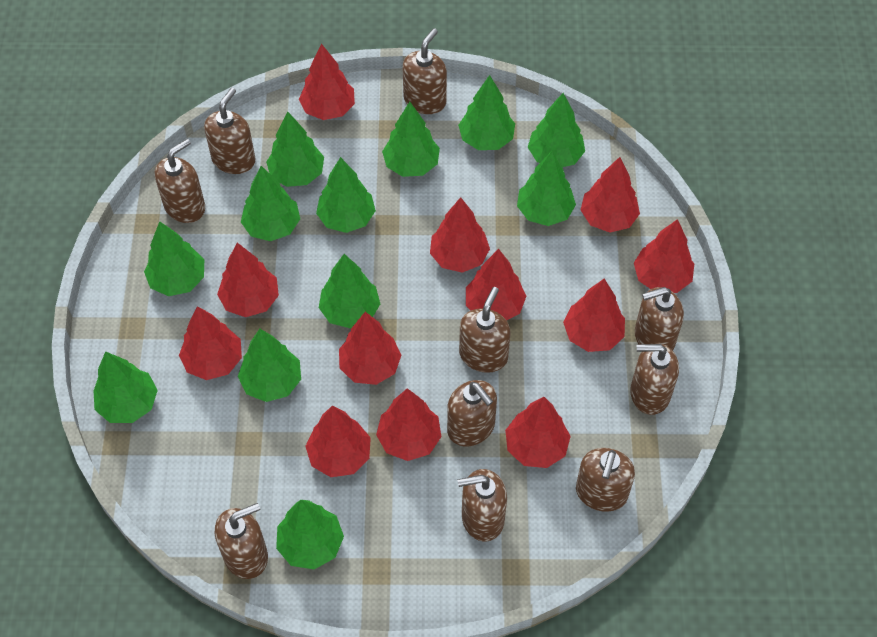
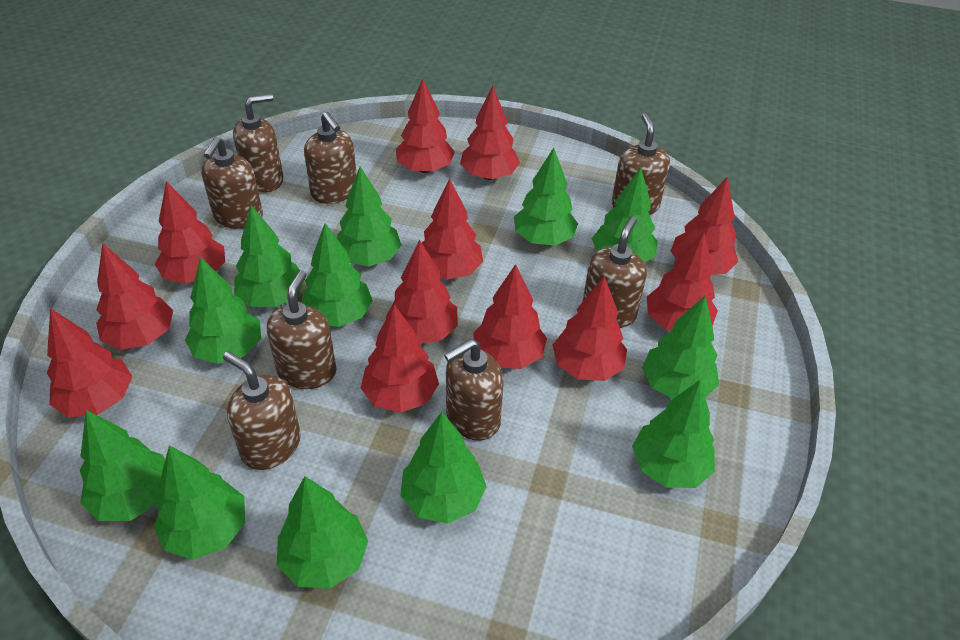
brown soap dispenser: 10 -> 8

